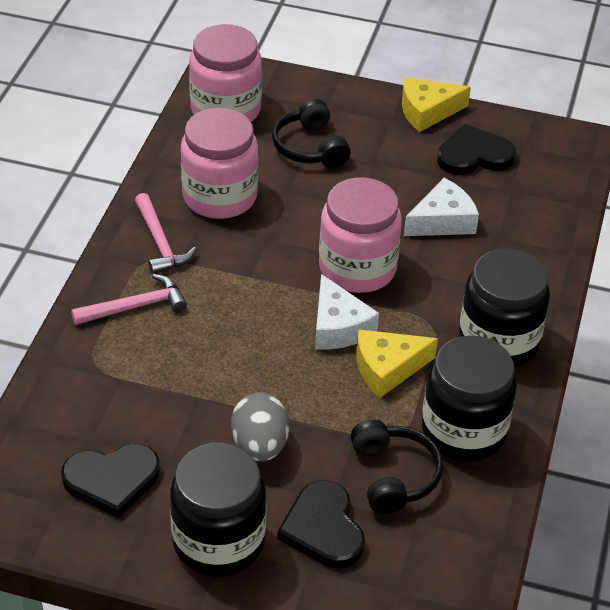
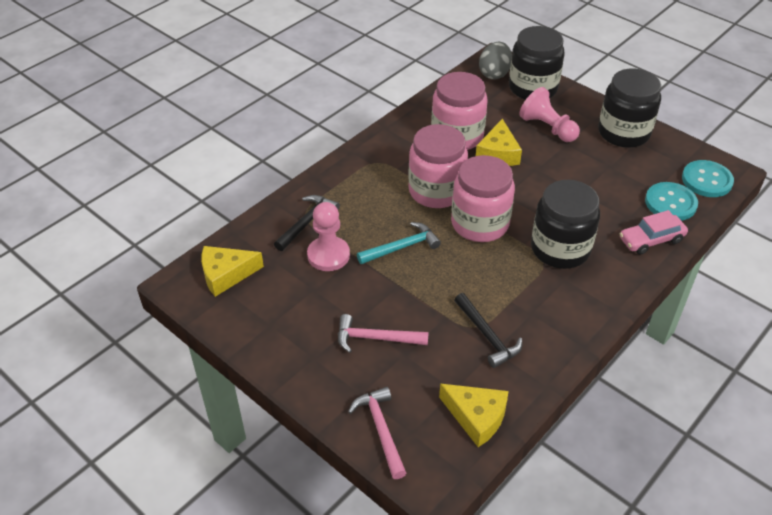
black hammer: 0 -> 2
black headphones: 2 -> 0
black heart: 3 -> 0
pink car: 0 -> 1
pink pawn: 0 -> 2
turquoise button: 0 -> 2
turquoise hammer: 0 -> 1
white cheese: 2 -> 0
yellow cheese: 2 -> 3

